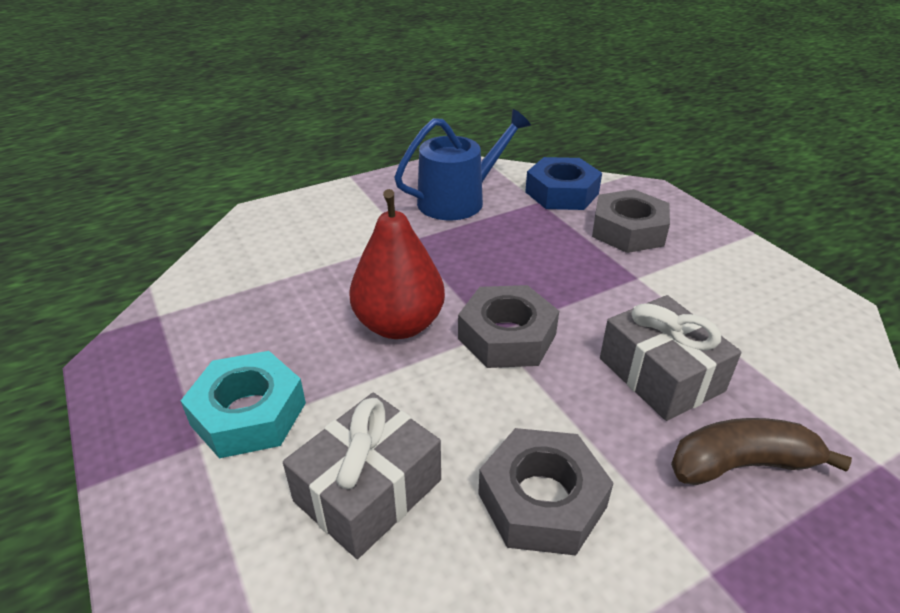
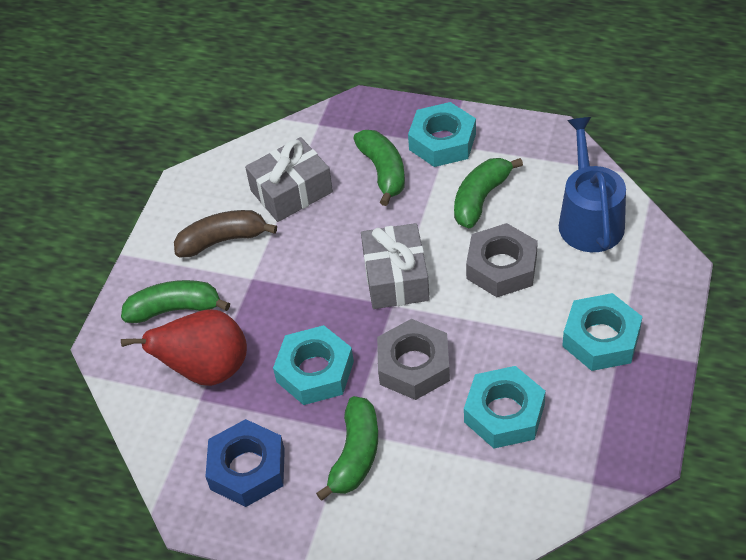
green banana: 0 -> 4
grey nut: 3 -> 2
turquoise nut: 1 -> 4

